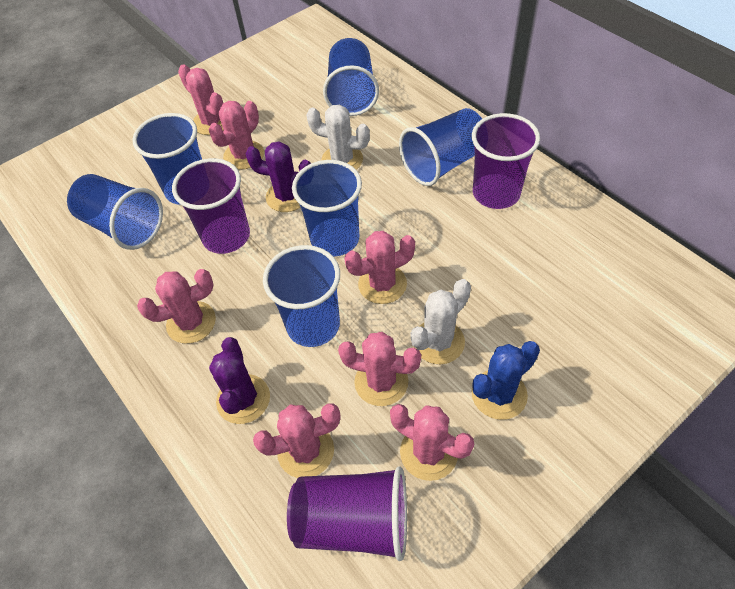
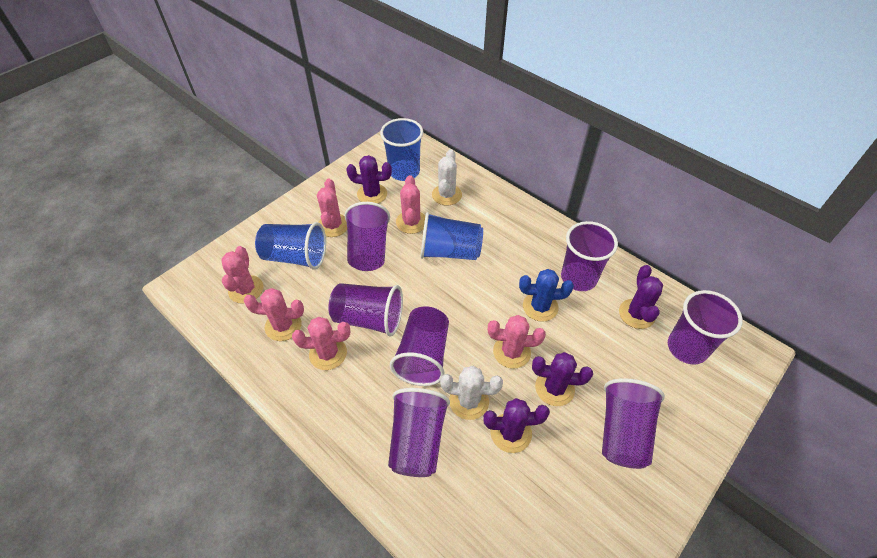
blue cup: 6 -> 3
pink cactus: 7 -> 6
purple cactus: 2 -> 4
purple cup: 3 -> 7

